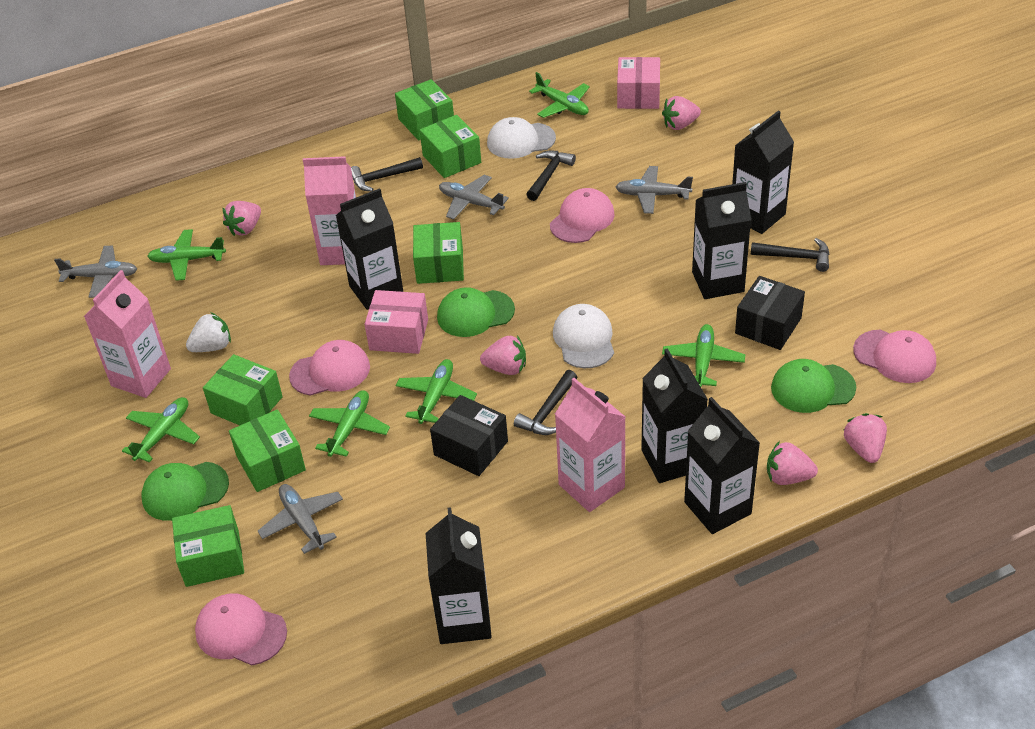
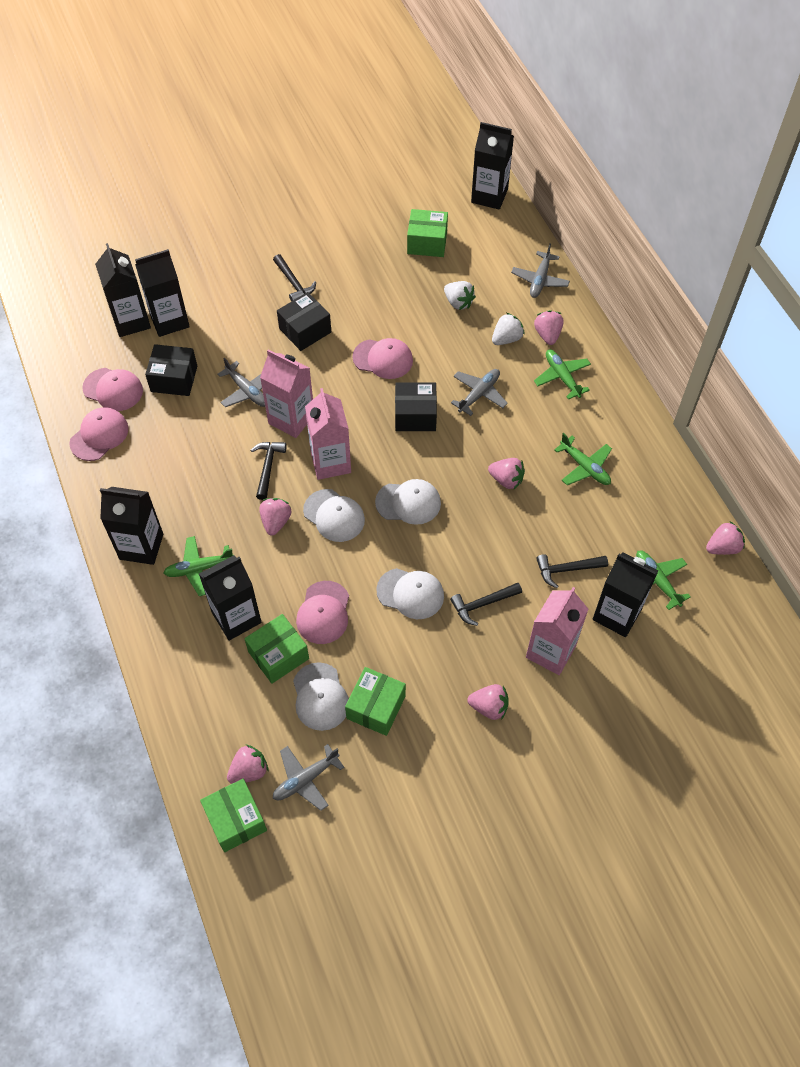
black box: 2 -> 3
green box: 6 -> 4
green cap: 3 -> 0
green plane: 6 -> 4
pink box: 2 -> 0
pink strawberry: 5 -> 6
white cap: 2 -> 4
white strawberry: 1 -> 2

